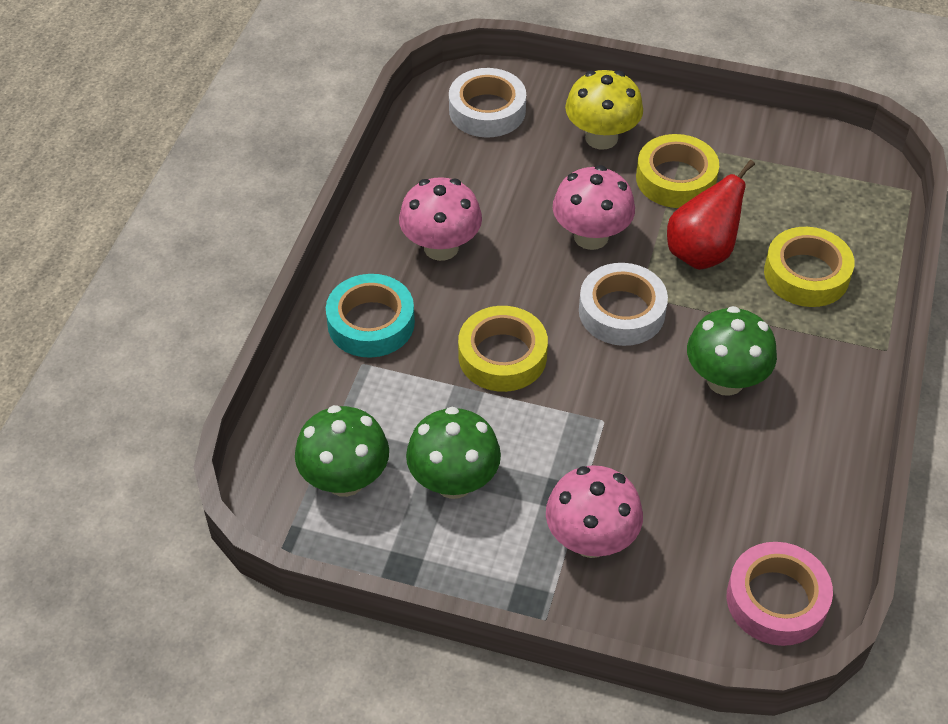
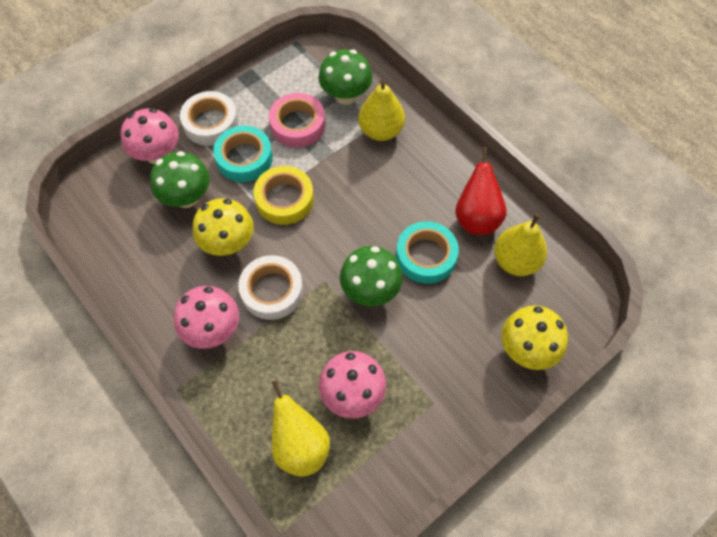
turquoise tape: 1 -> 2
yellow mushroom: 1 -> 2
yellow pear: 0 -> 3
yellow tape: 3 -> 1

